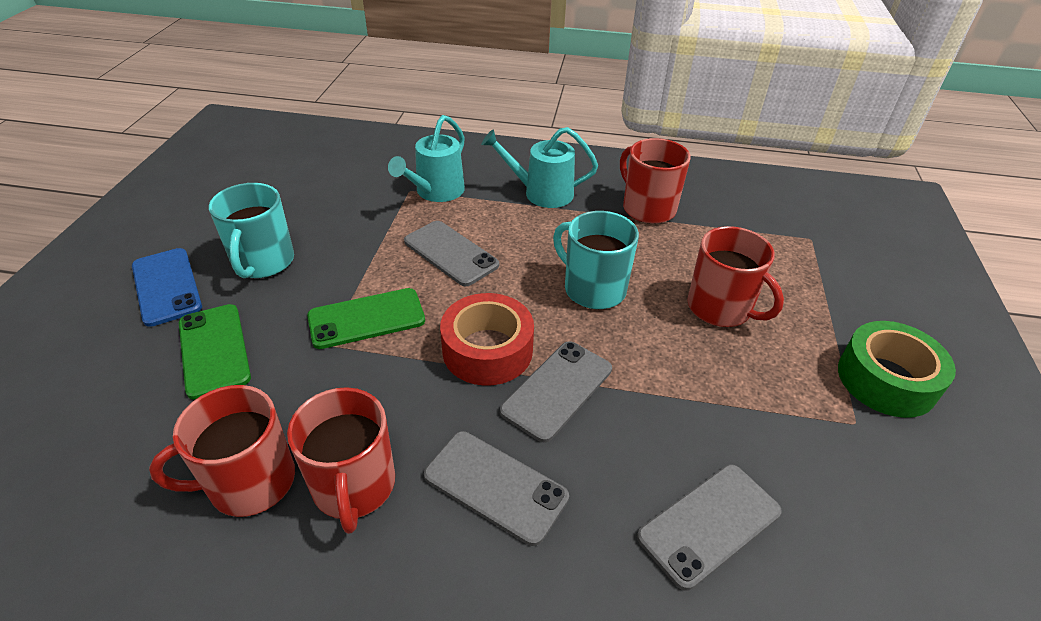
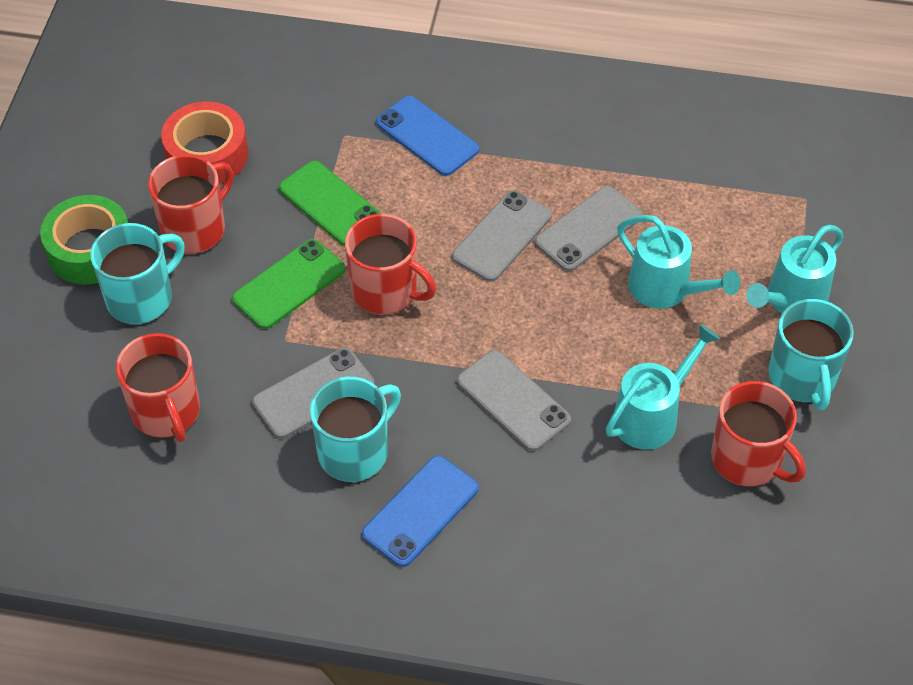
blue phone: 1 -> 2
turquoise mug: 2 -> 3
turquoise watering can: 2 -> 3

